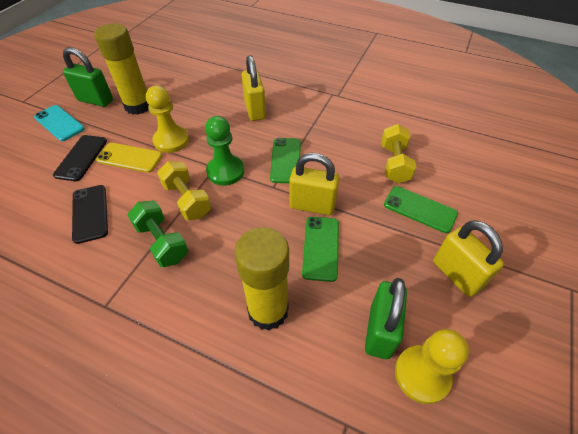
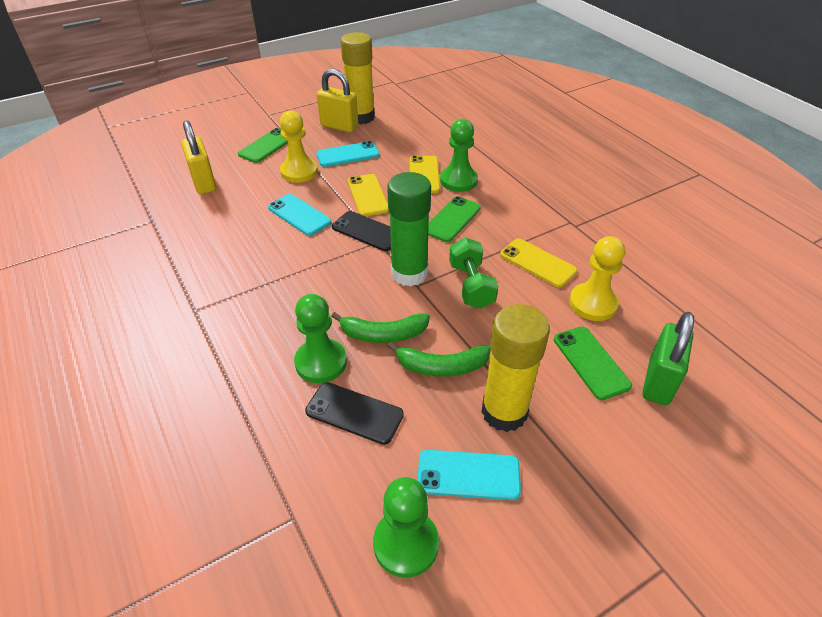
green banana: 0 -> 2
green glue stick: 0 -> 1
green padlock: 2 -> 1
green pawn: 1 -> 3
turquoise phone: 1 -> 3
yellow dumbbell: 2 -> 0
yellow padlock: 3 -> 2
yellow phone: 1 -> 3

